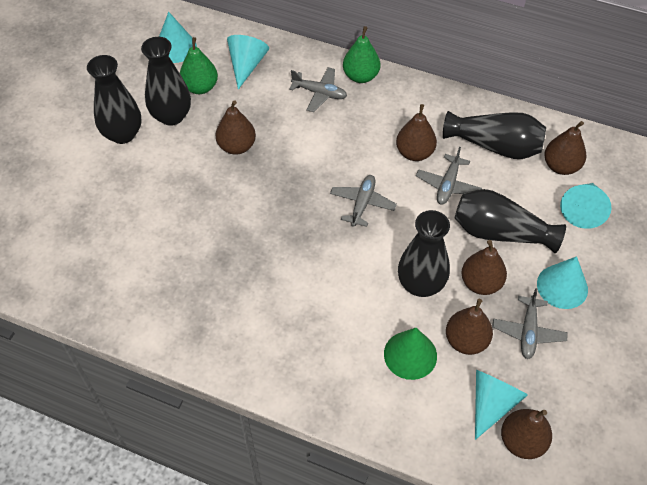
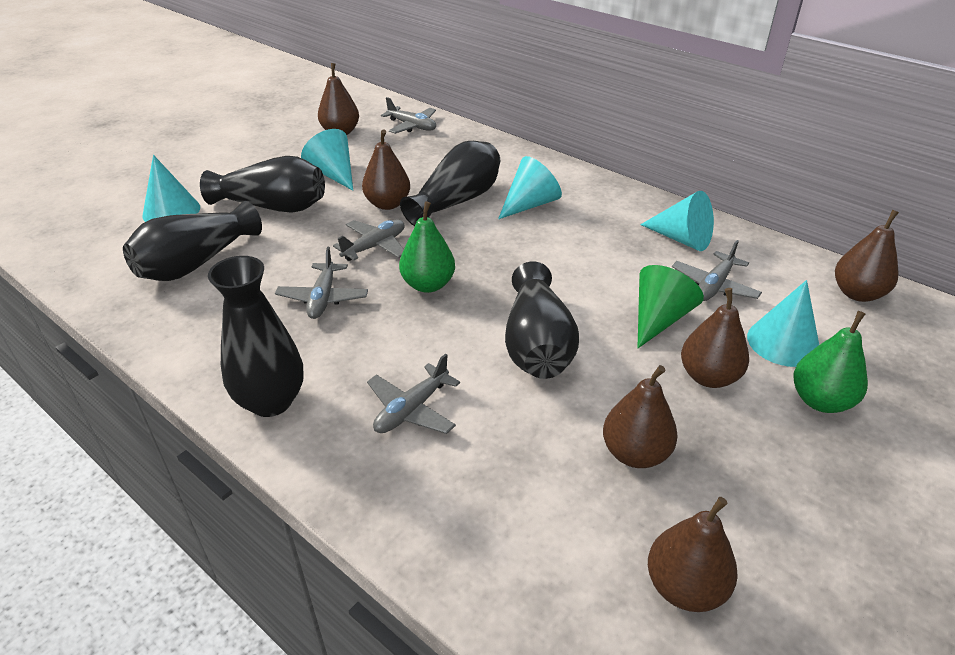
grey plane: 4 -> 5

